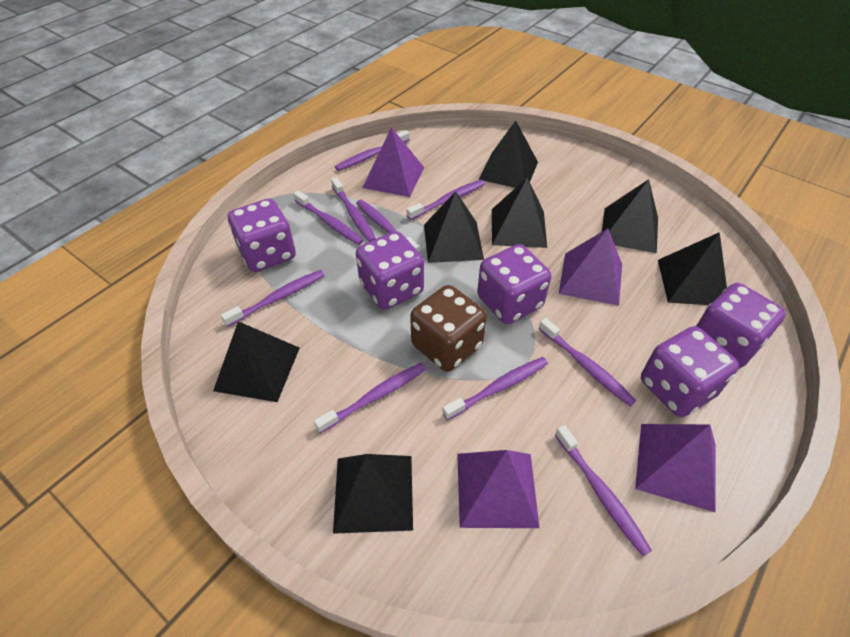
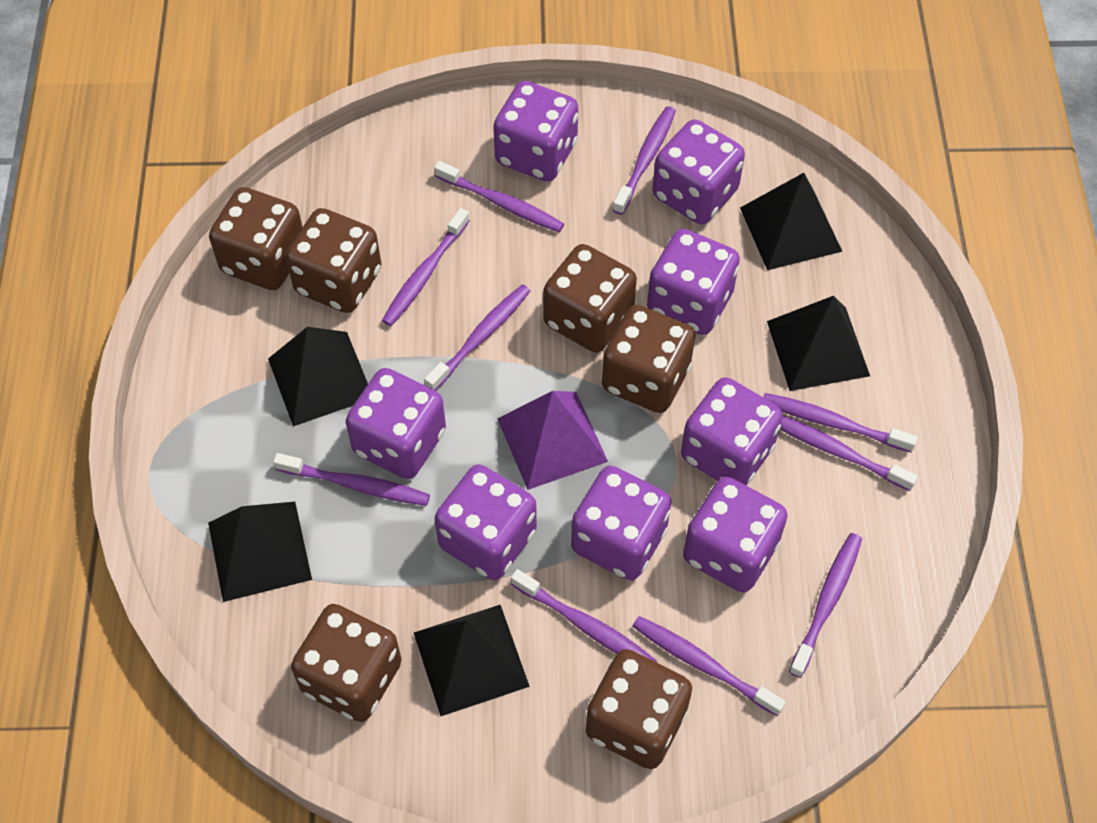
black pyramid: 7 -> 5
brown dice: 1 -> 6
purple dice: 5 -> 8
purple pyramid: 4 -> 1

